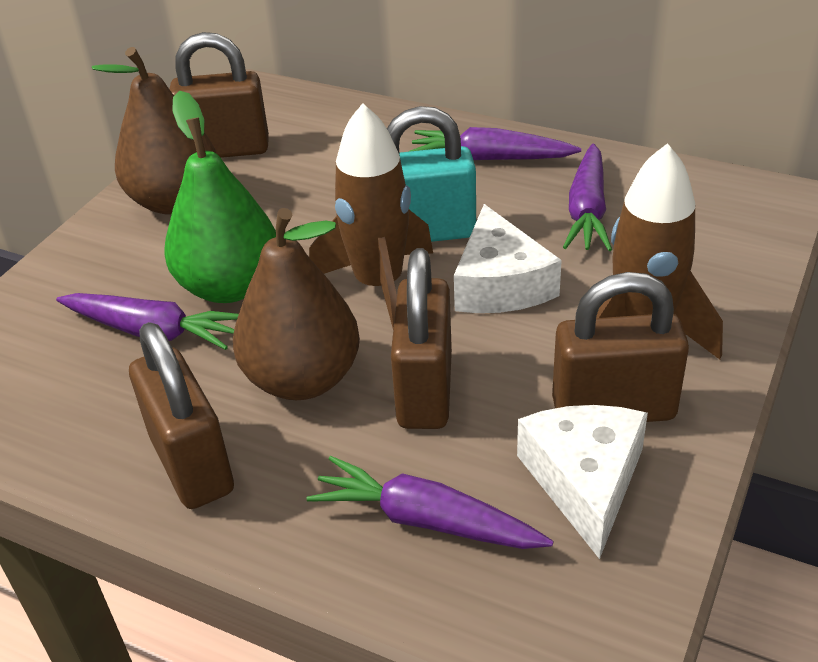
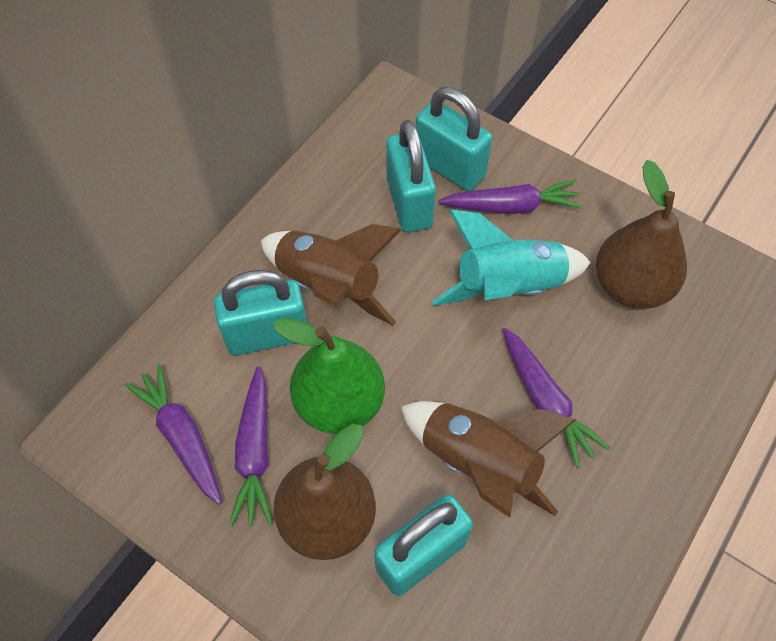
brown padlock: 4 -> 0
turquoise padlock: 1 -> 4
turquoise rocket: 0 -> 1
white cheese: 2 -> 0

